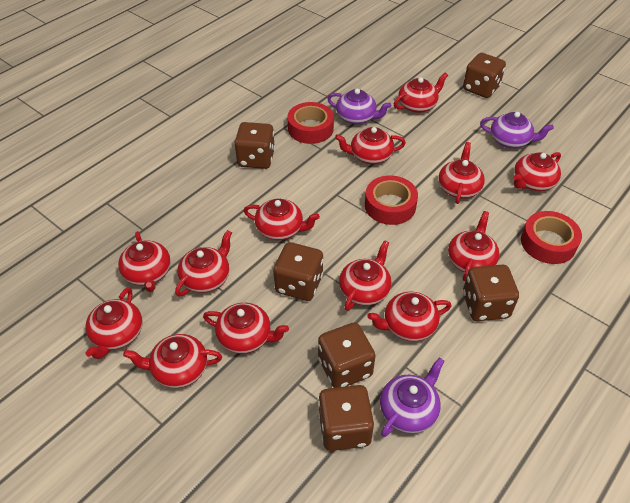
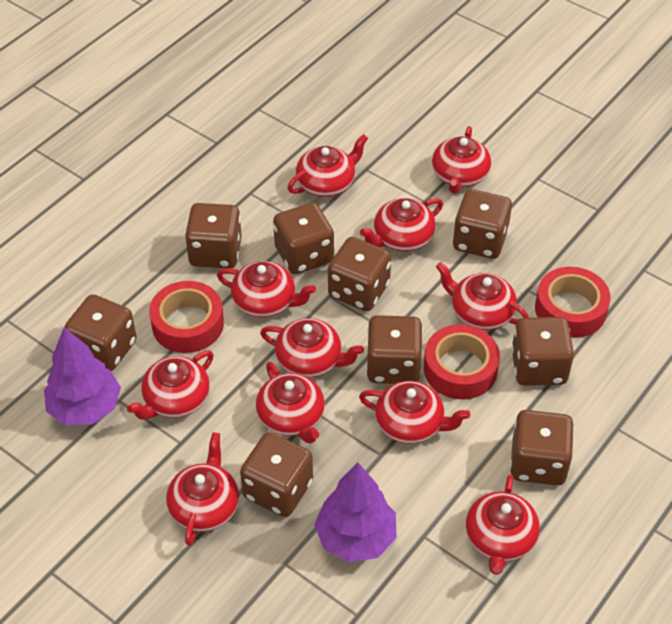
brown dice: 6 -> 9
purple teapot: 3 -> 0
purple tree: 0 -> 2
red teapot: 13 -> 11

